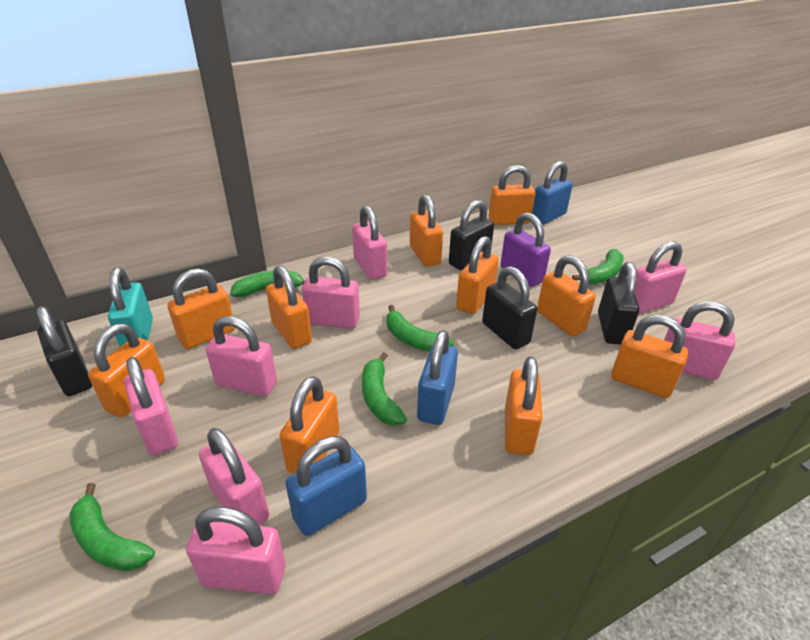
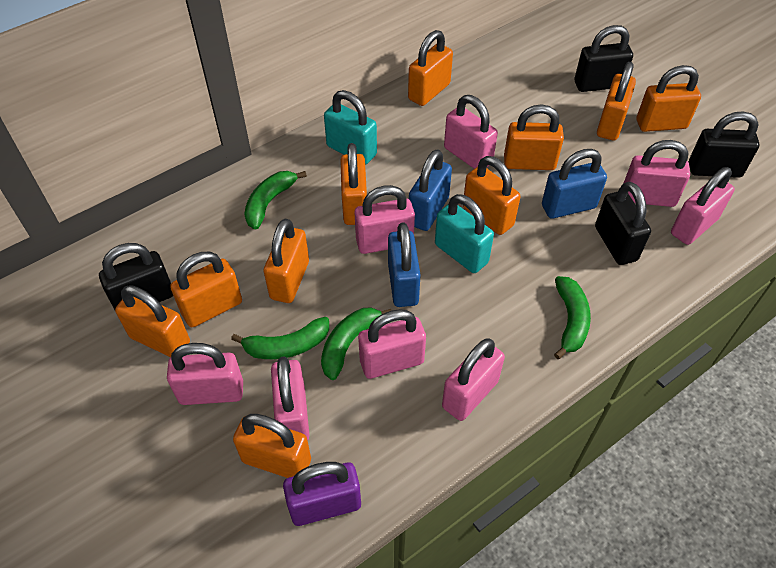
green banana: 5 -> 4
turquoise padlock: 1 -> 2

